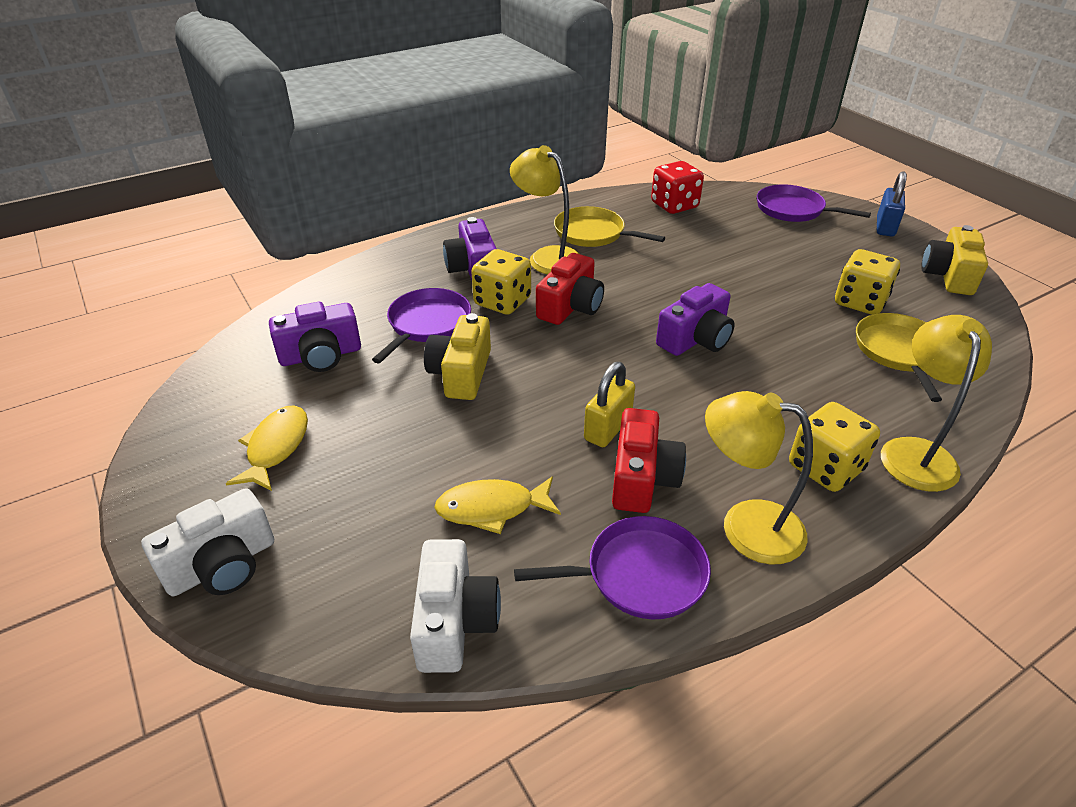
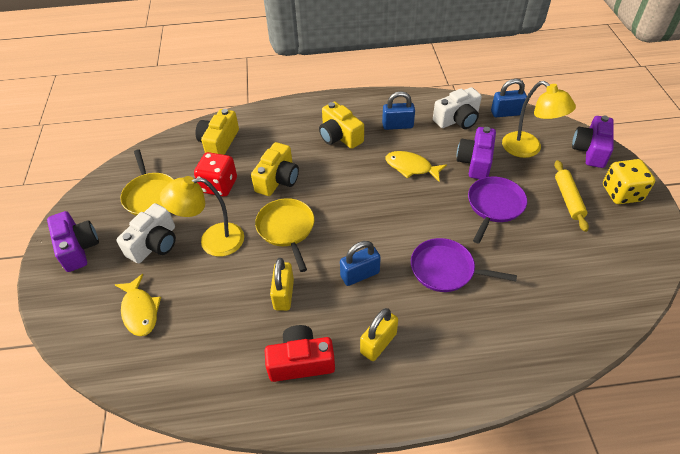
blue padlock: 1 -> 3
purple pan: 3 -> 2
red camera: 2 -> 1
yellow camera: 2 -> 3
yellow dice: 3 -> 1
yellow lamp: 3 -> 2
yellow padlock: 1 -> 2
yellow rolling pin: 0 -> 1

